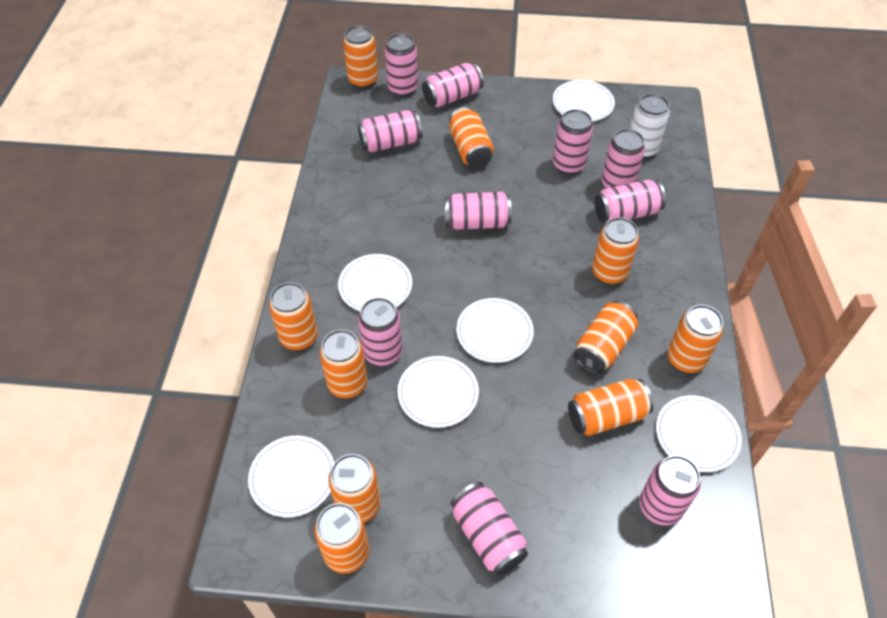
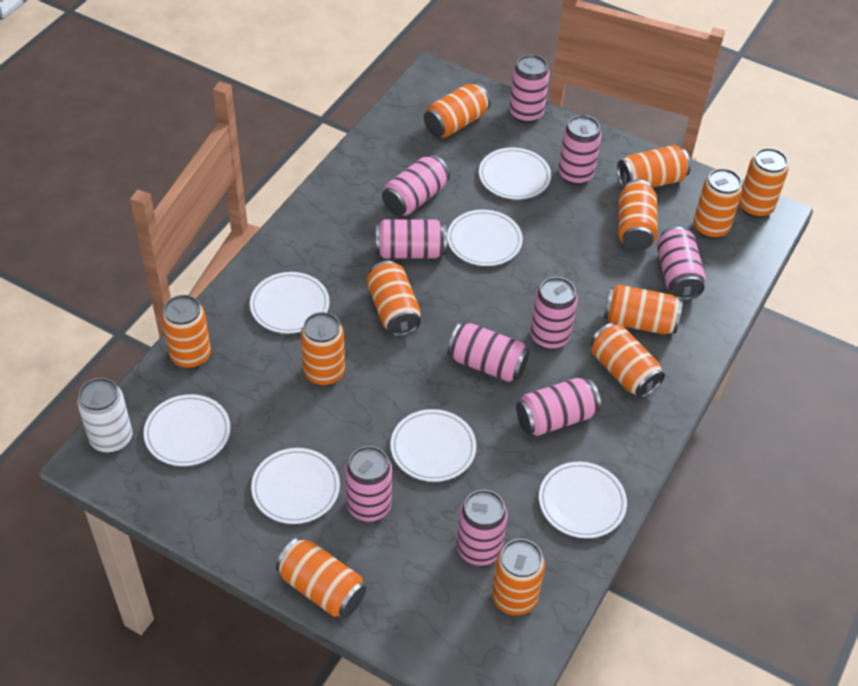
orange can: 10 -> 12
white plate: 6 -> 7

